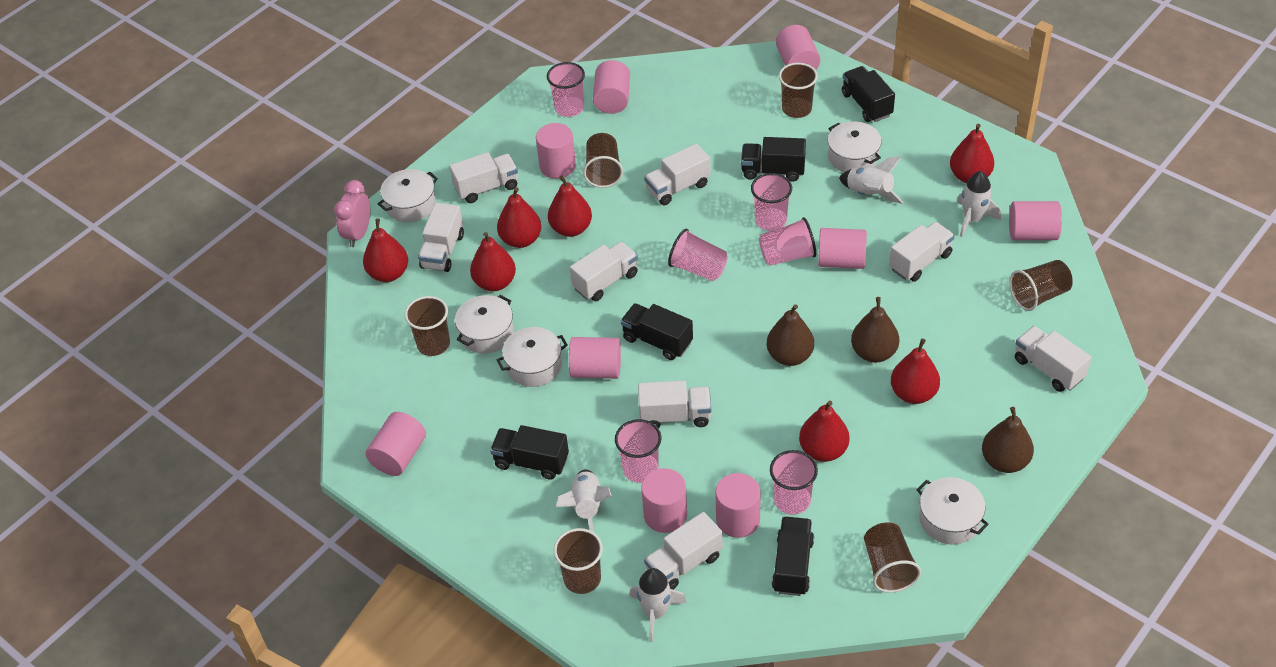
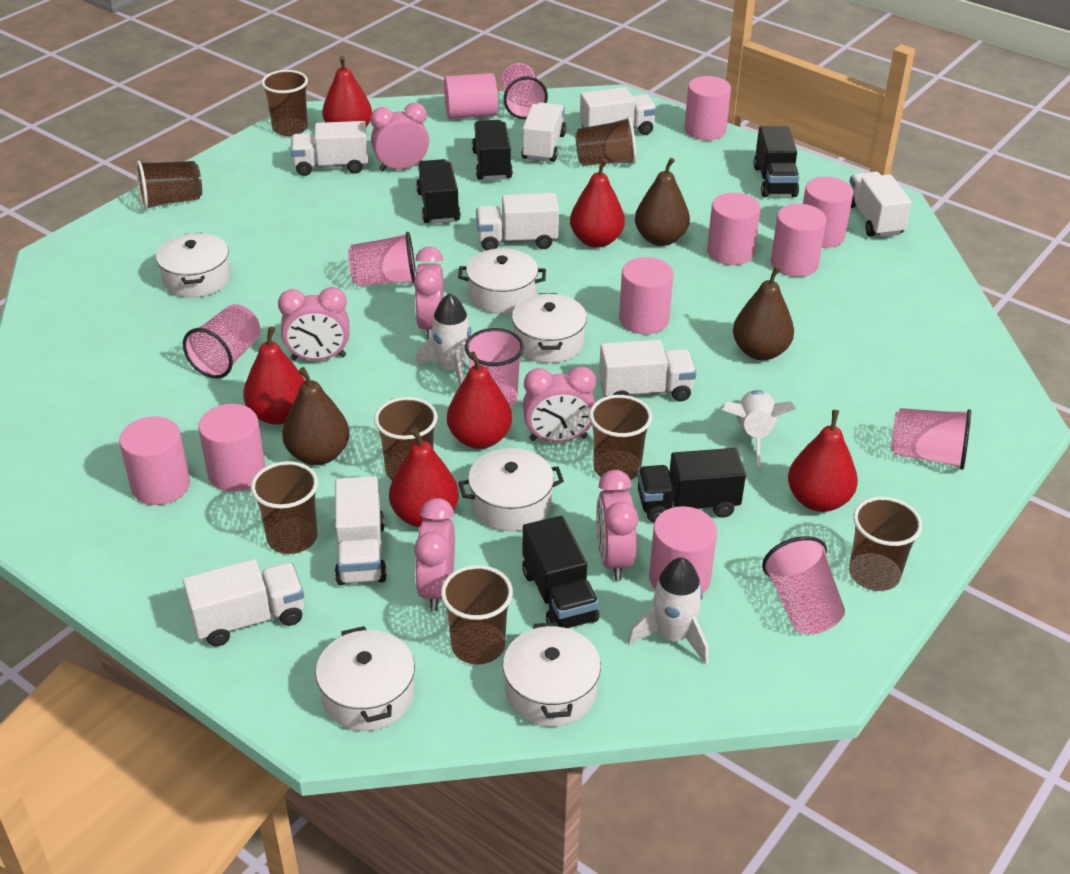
brown cup: 6 -> 8
pink clock: 1 -> 6
red pear: 7 -> 6
white pot: 5 -> 6
white rocket: 4 -> 3

